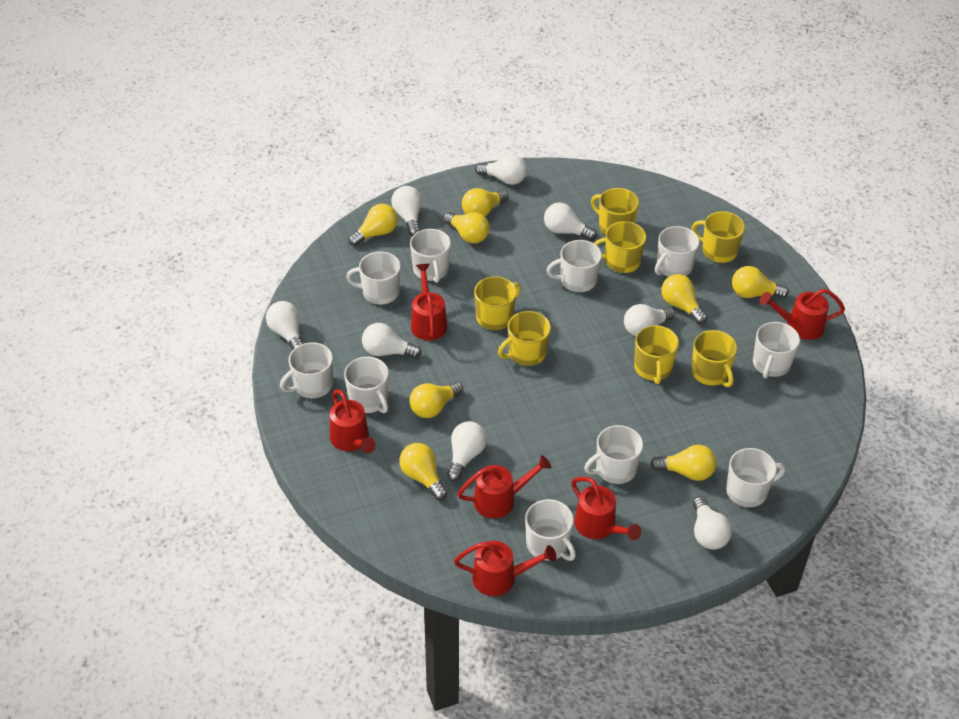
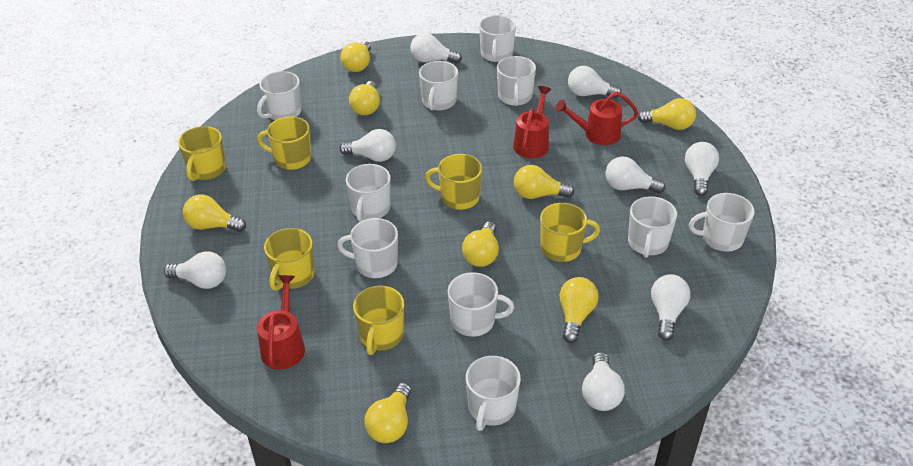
red watering can: 6 -> 3
yellow mug: 7 -> 6

